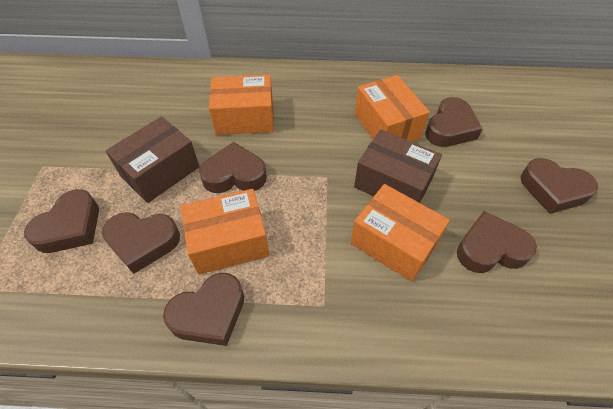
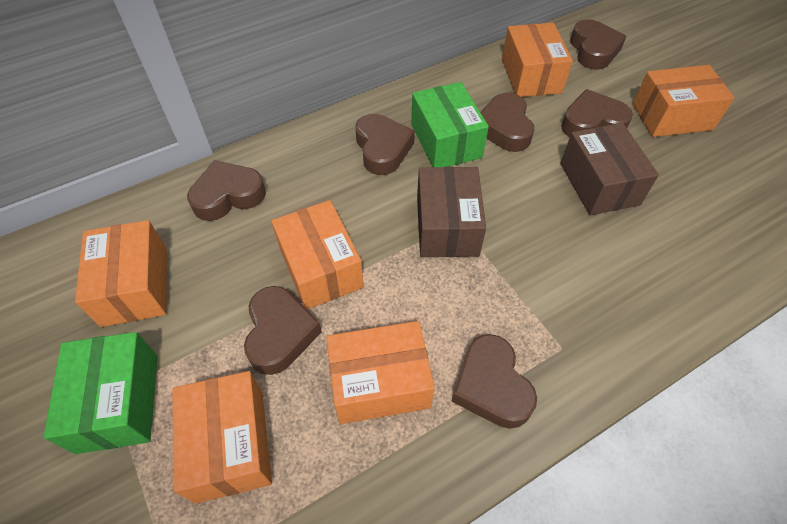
green box: 0 -> 2
orange box: 4 -> 6

